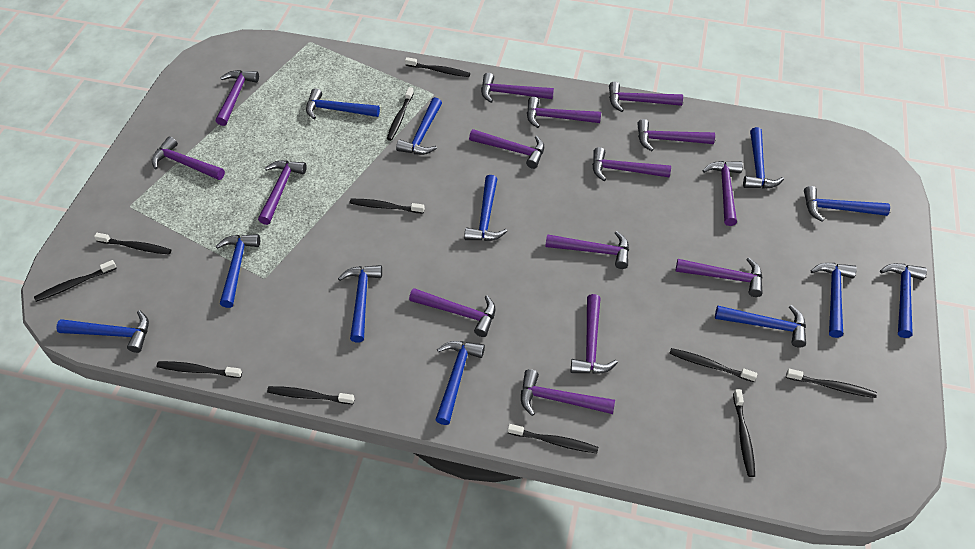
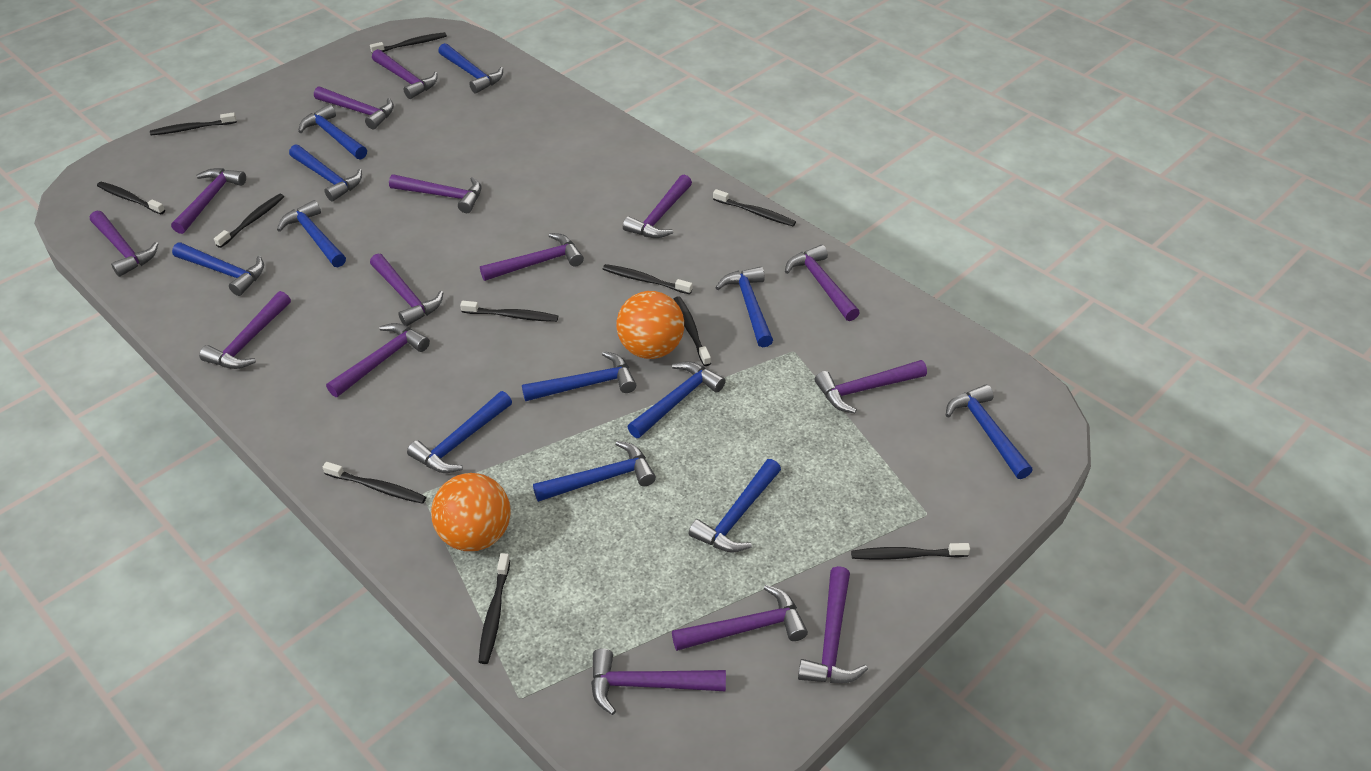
orange ball: 0 -> 2

